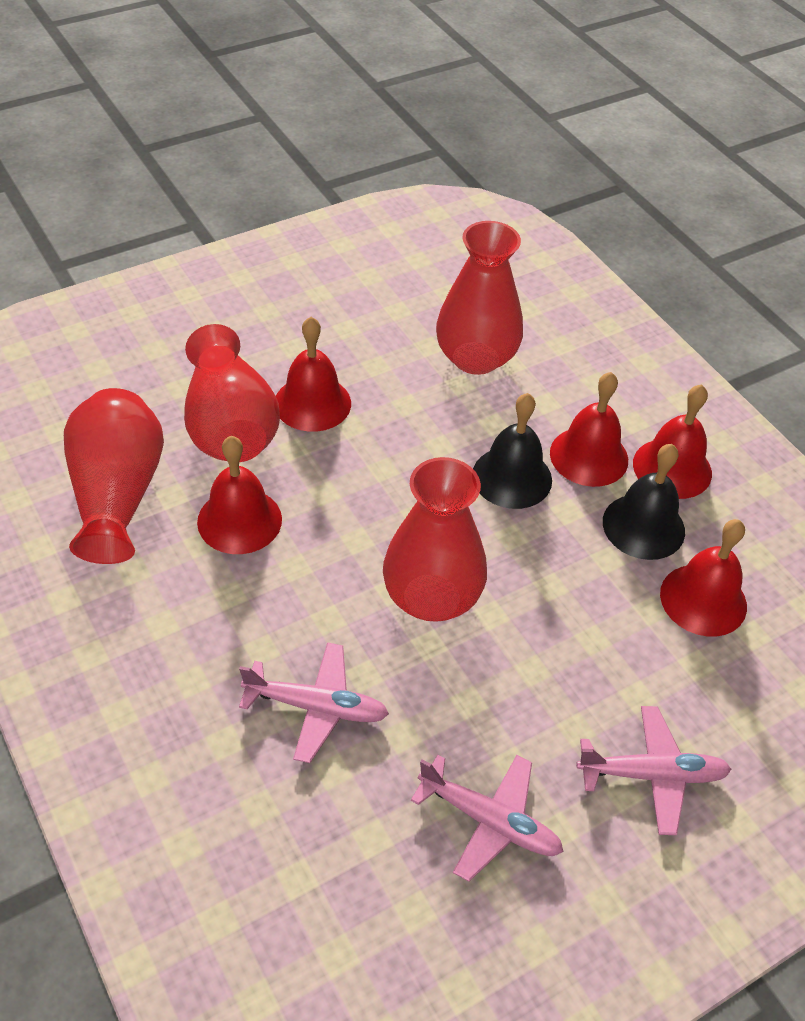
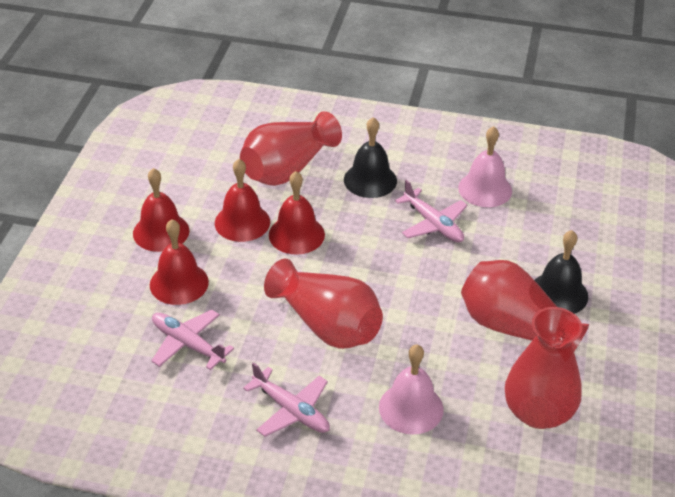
pink bell: 0 -> 2
red bell: 5 -> 4

